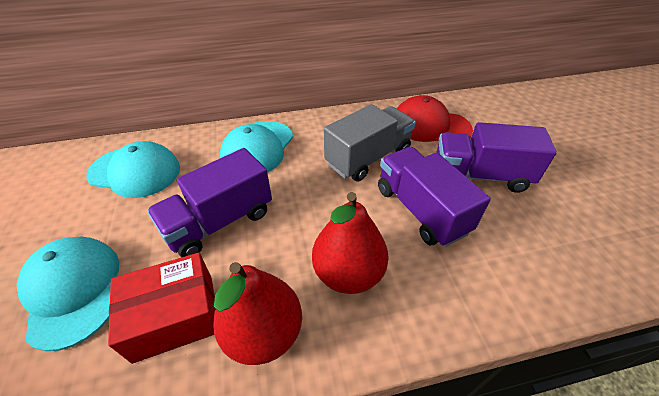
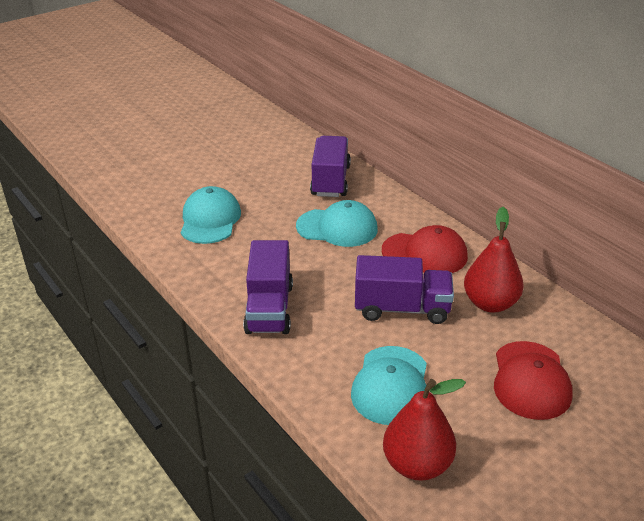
grey truck: 1 -> 0
red box: 1 -> 0
red cap: 1 -> 2

